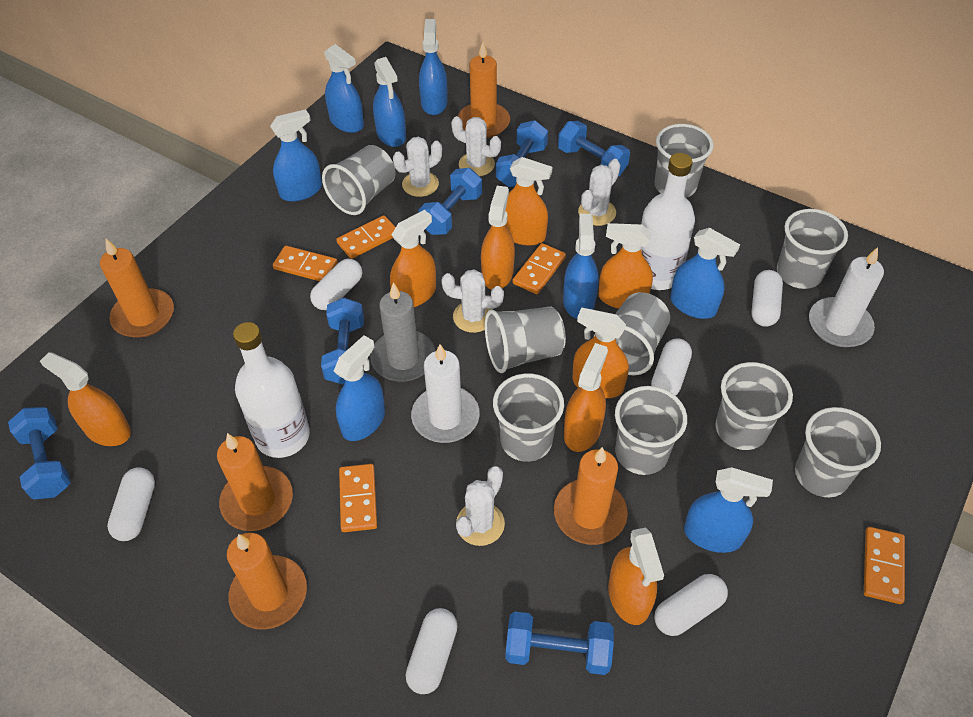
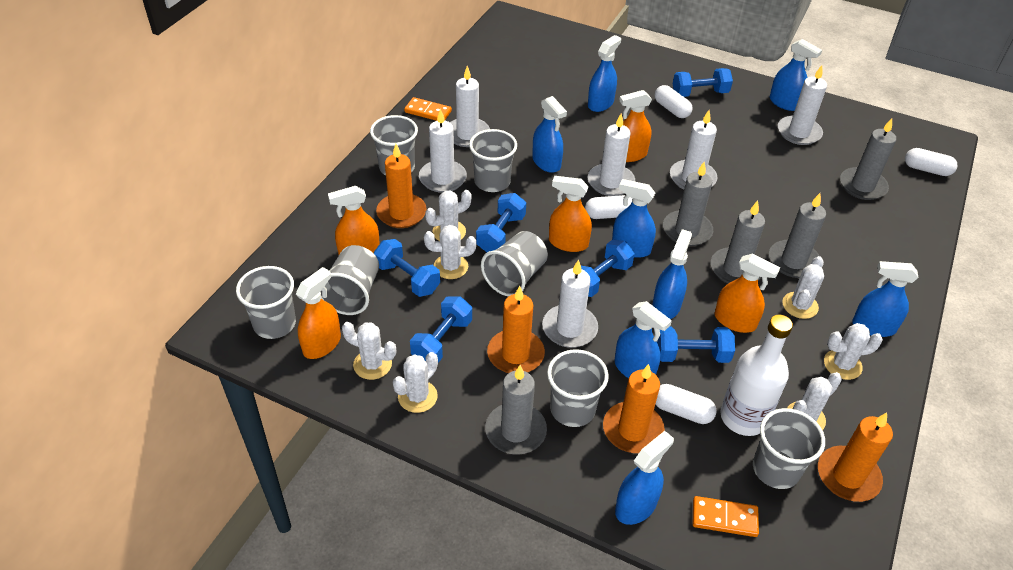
grey candle: 1 -> 5
grey cup: 9 -> 7
orange candle: 5 -> 4
orange domino: 5 -> 2
orange spray bottle: 8 -> 5
white bottle: 2 -> 1
white cactus: 5 -> 7
white candle: 2 -> 6
white capsule: 6 -> 4

